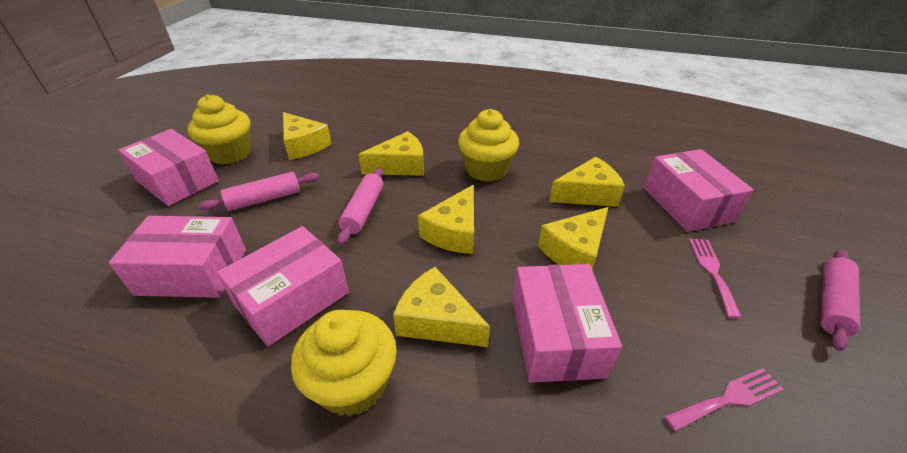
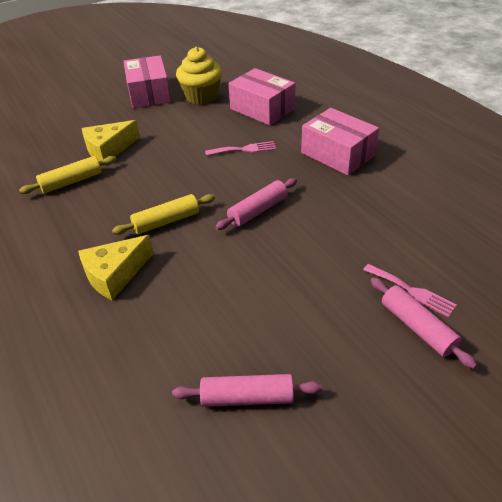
pink box: 5 -> 3
yellow cheese: 6 -> 2
yellow cupcake: 3 -> 1
yellow rolling pin: 0 -> 2

